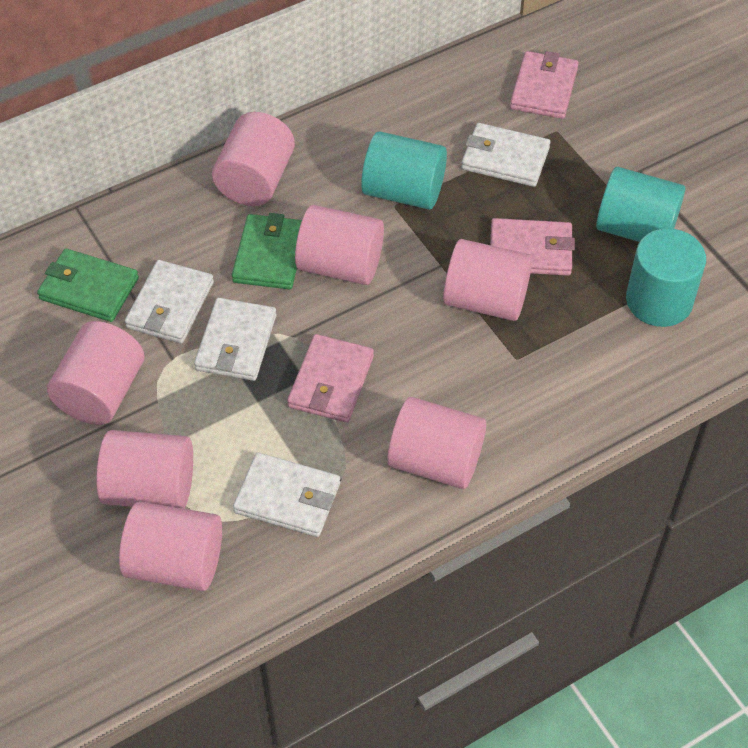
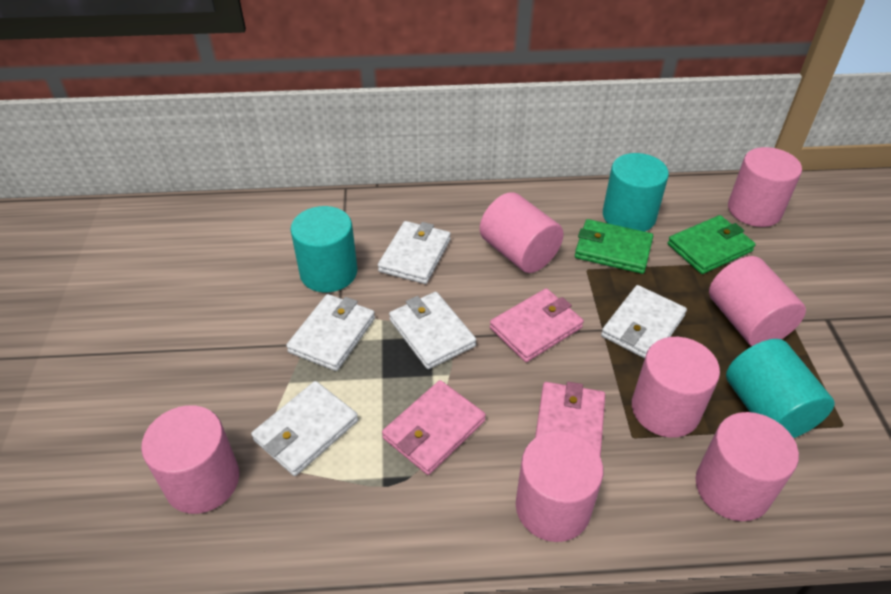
white wallet: 4 -> 5

